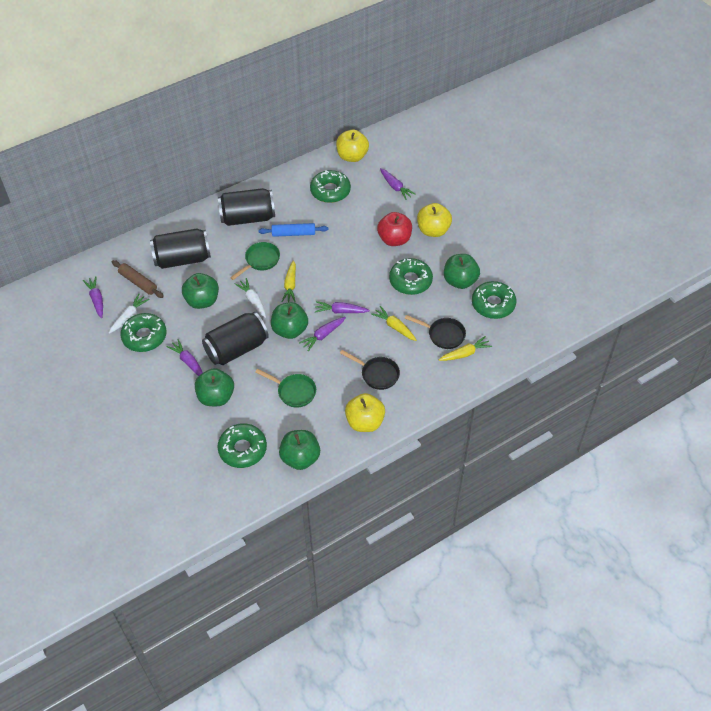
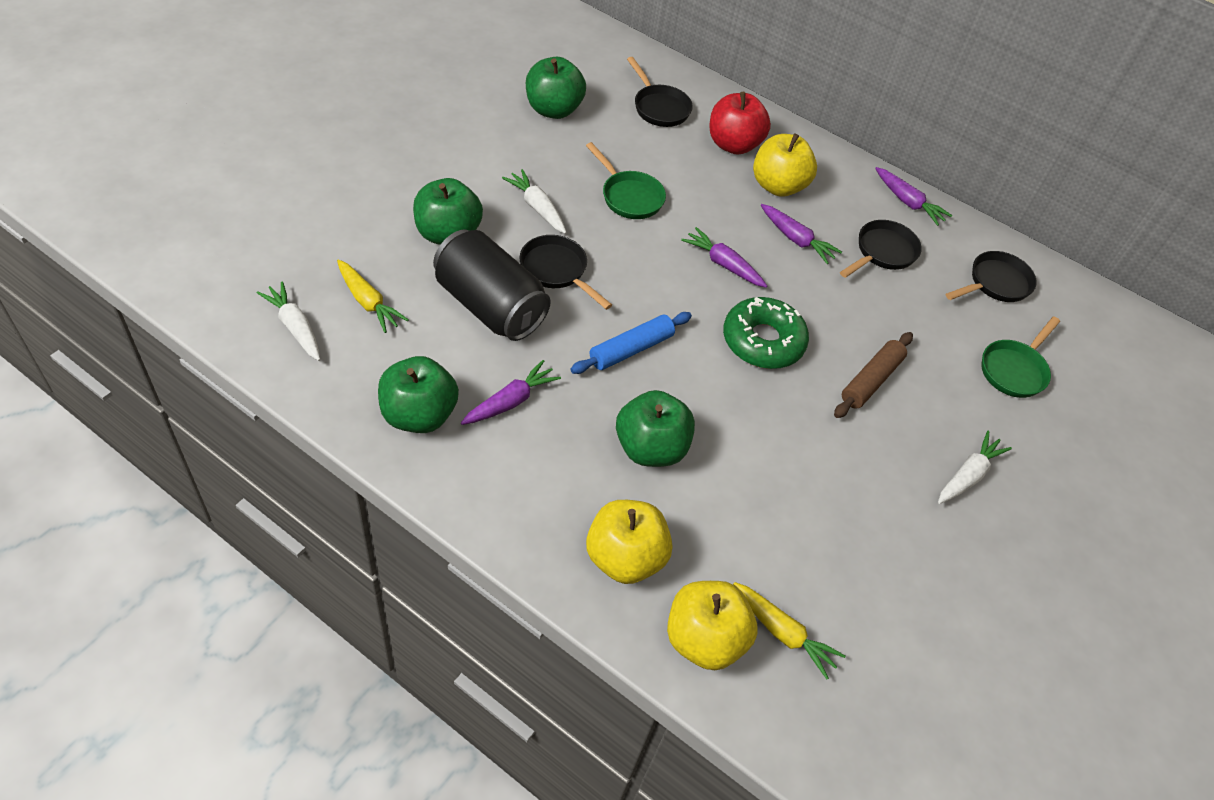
black can: 3 -> 1
black pan: 2 -> 4
green apple: 5 -> 4
green donut: 5 -> 1
purple carrot: 5 -> 4
white carrot: 2 -> 3
yellow carrot: 3 -> 2

